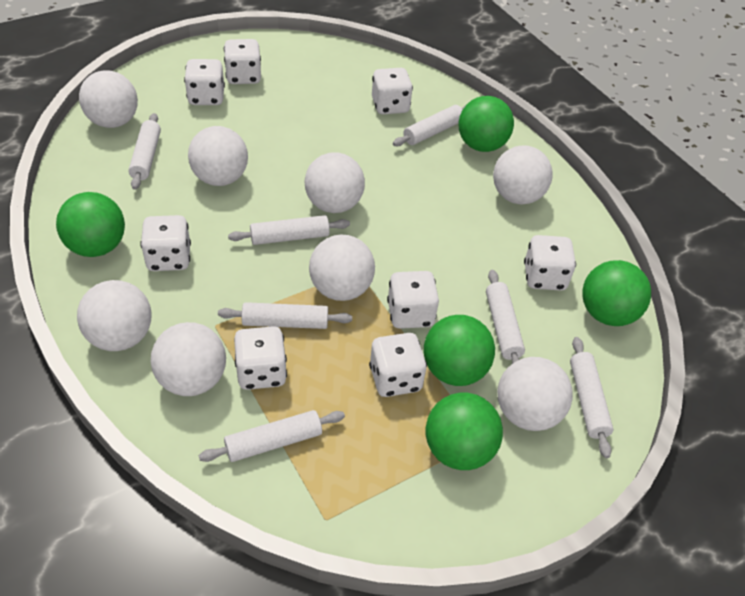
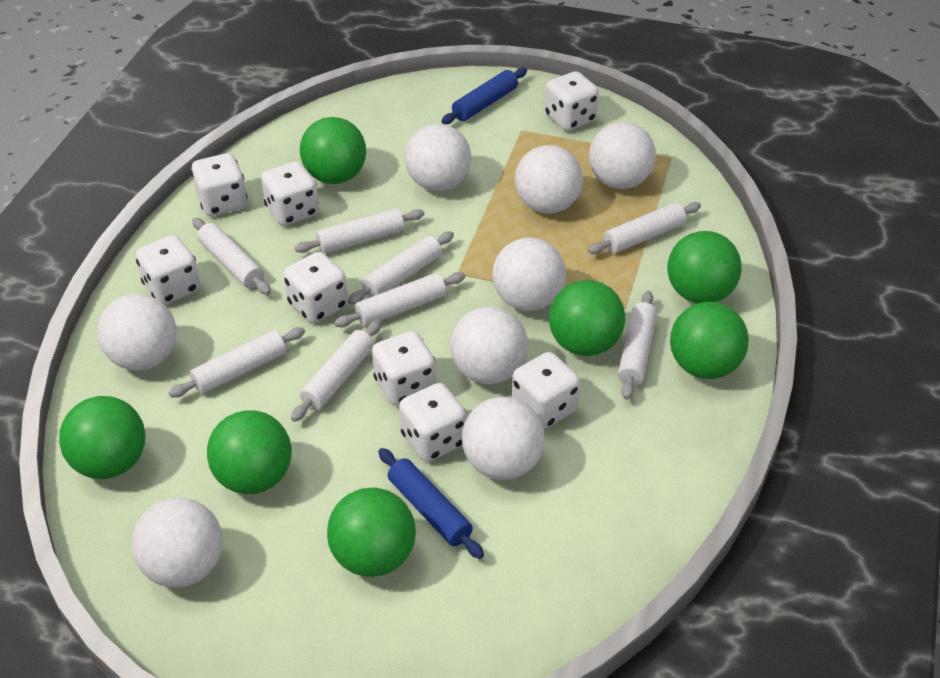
blue rolling pin: 0 -> 2
green ball: 5 -> 7
white rolling pin: 7 -> 8

